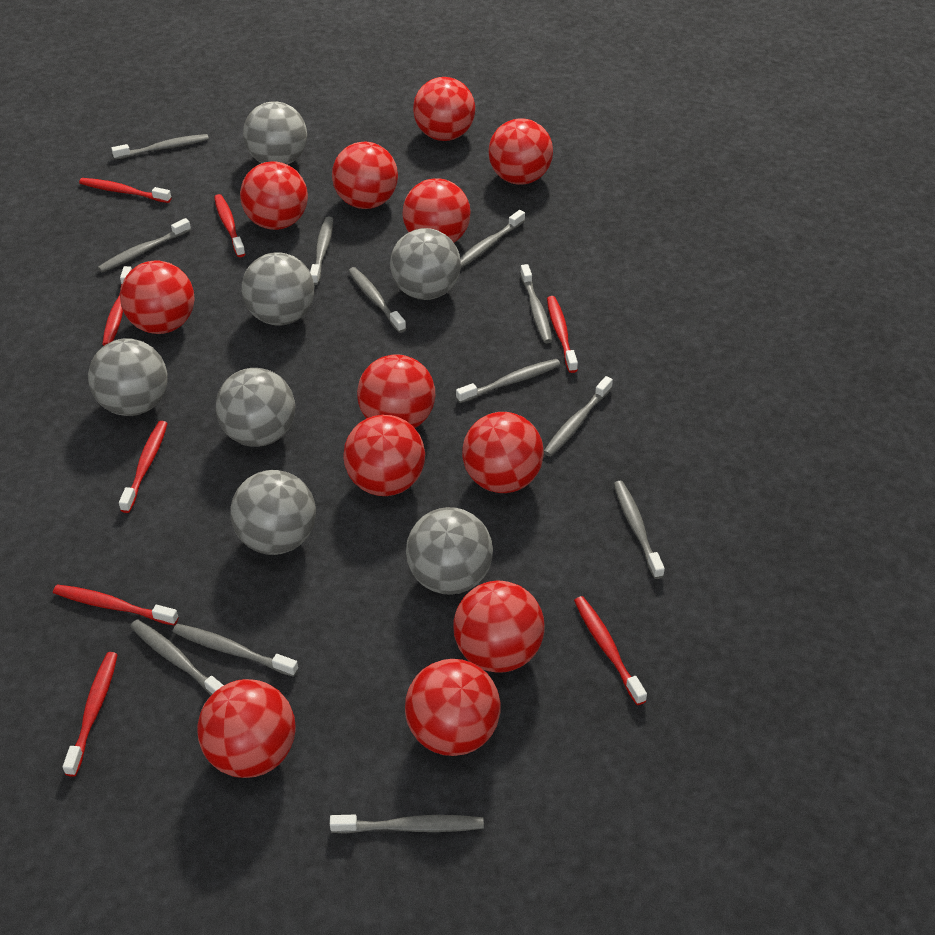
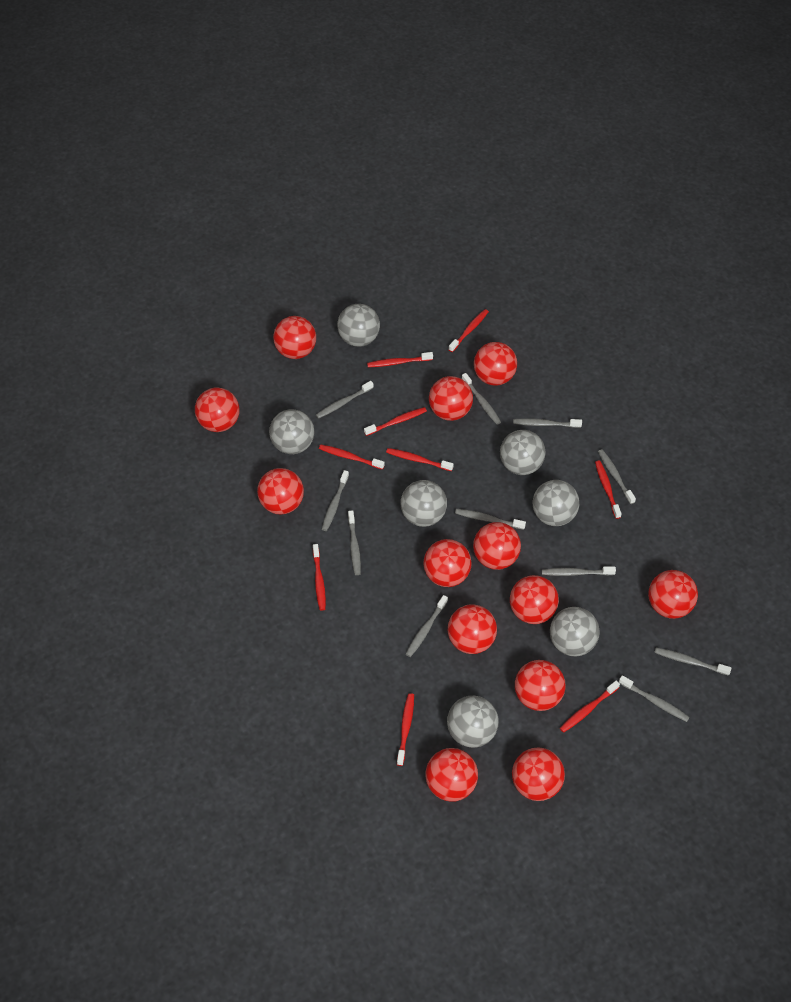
grey toothbrush: 12 -> 11
red ball: 12 -> 13
red toothbrush: 8 -> 9

